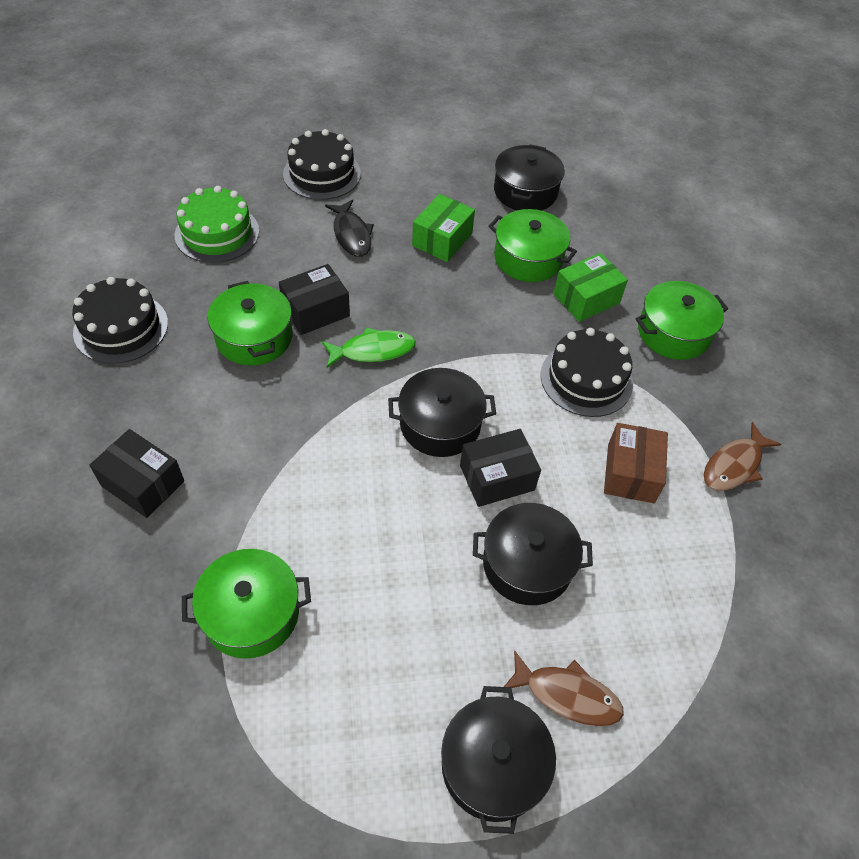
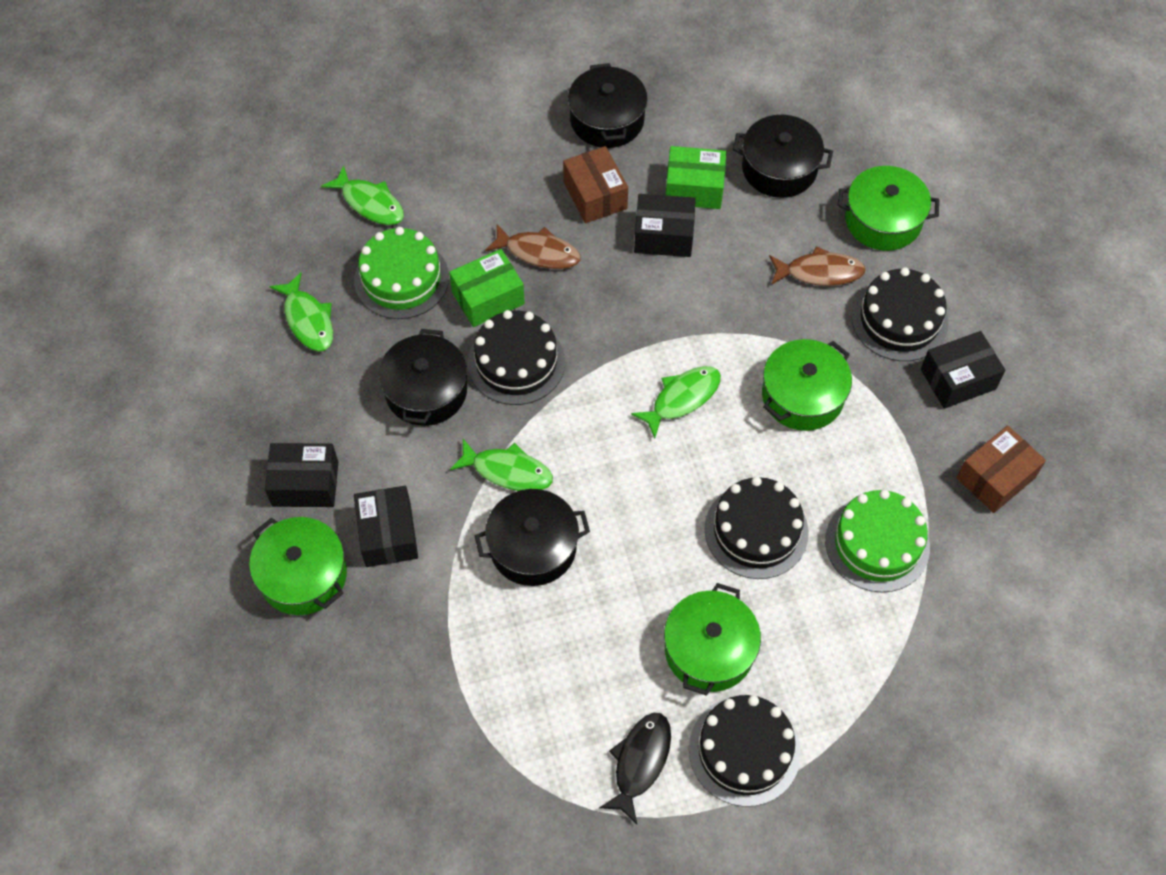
black box: 3 -> 4
black cake: 3 -> 4
brown box: 1 -> 2
green cake: 1 -> 2
green fish: 1 -> 4

